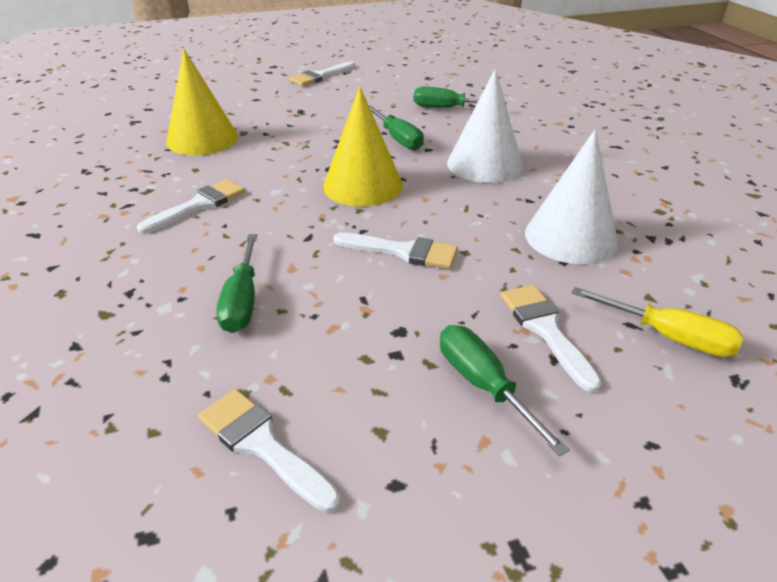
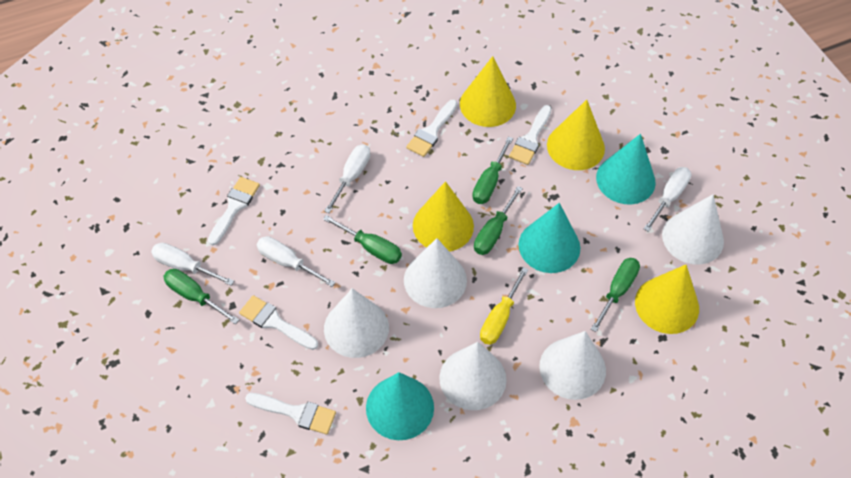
green screwdriver: 4 -> 5
turquoise cone: 0 -> 3
white cone: 2 -> 5
white screwdriver: 0 -> 4
yellow cone: 2 -> 4

